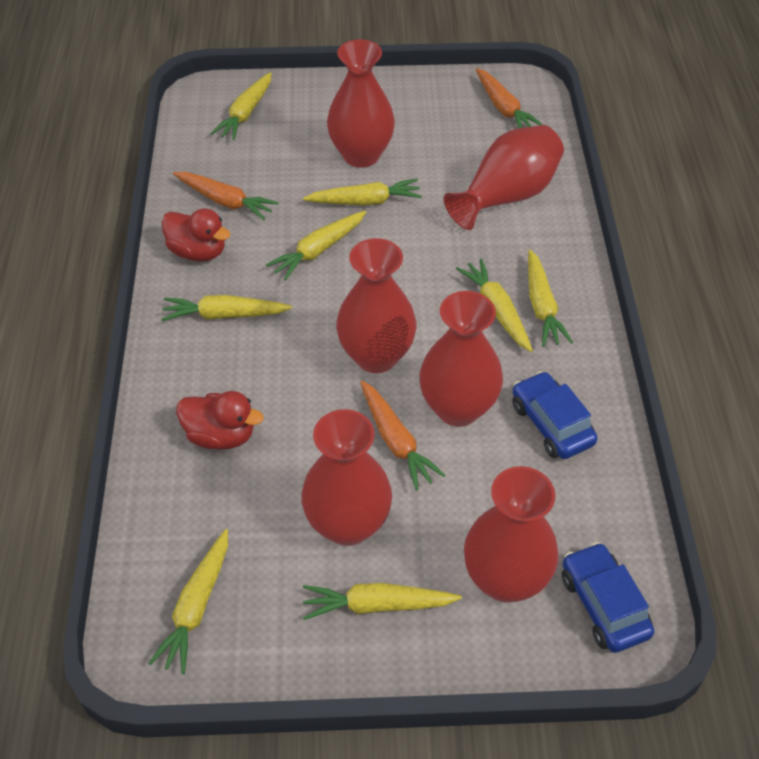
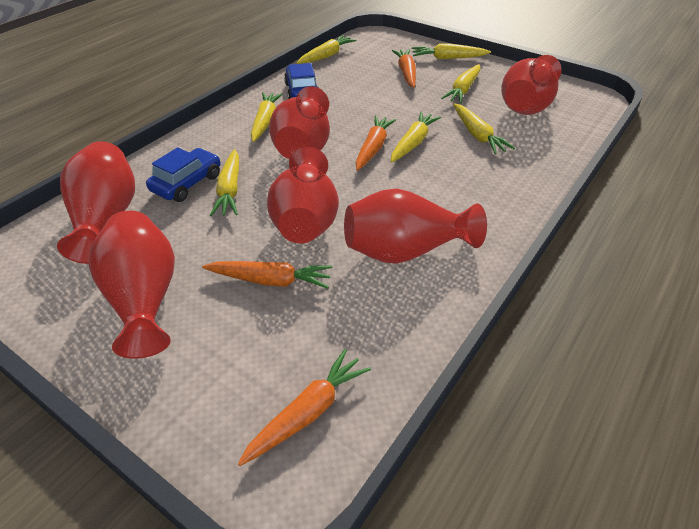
orange carrot: 3 -> 4
red duck: 2 -> 0
yellow carrot: 8 -> 7

